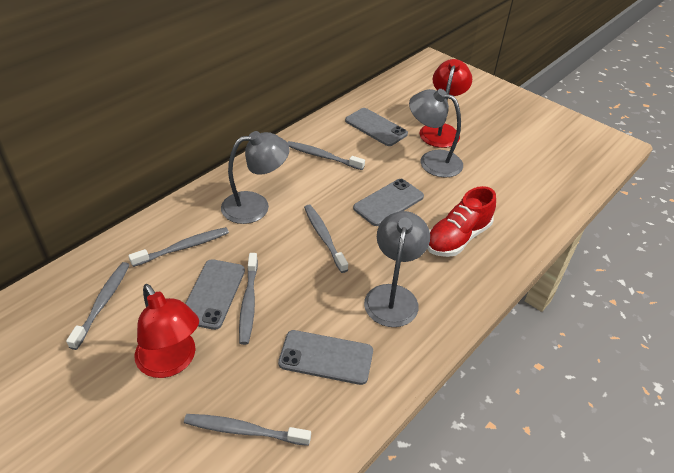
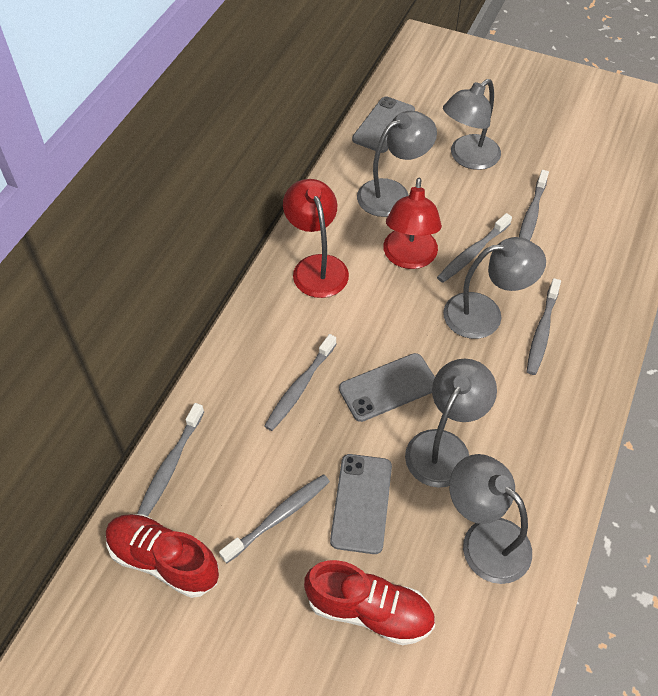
grey lamp: 3 -> 5
grey phone: 4 -> 3
red shoe: 1 -> 2

